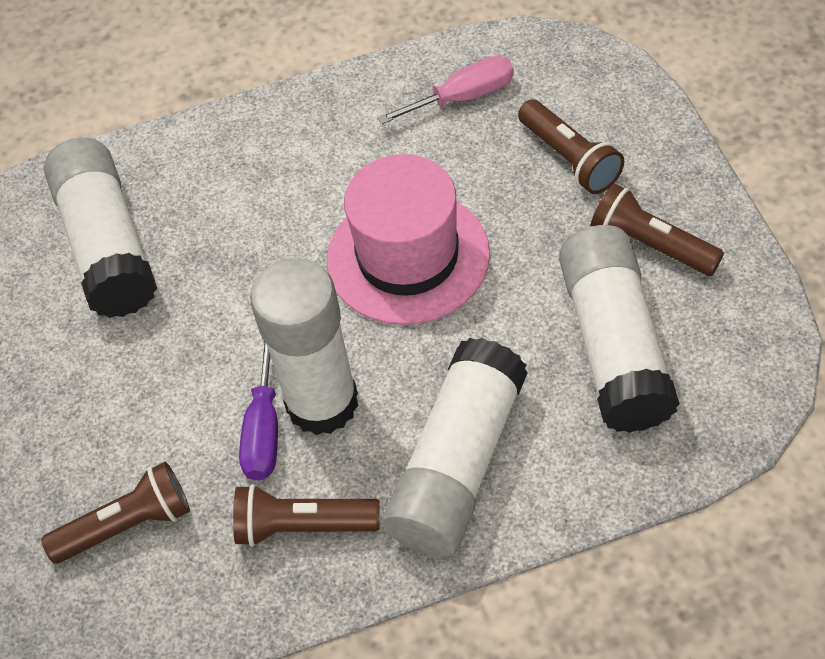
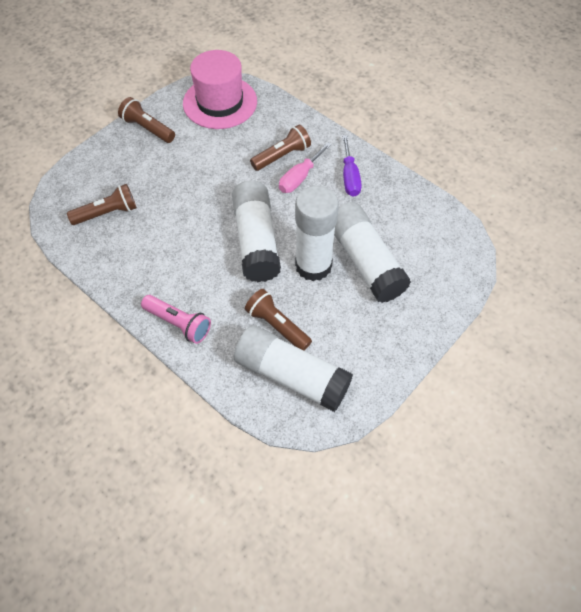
pink flashlight: 0 -> 1

